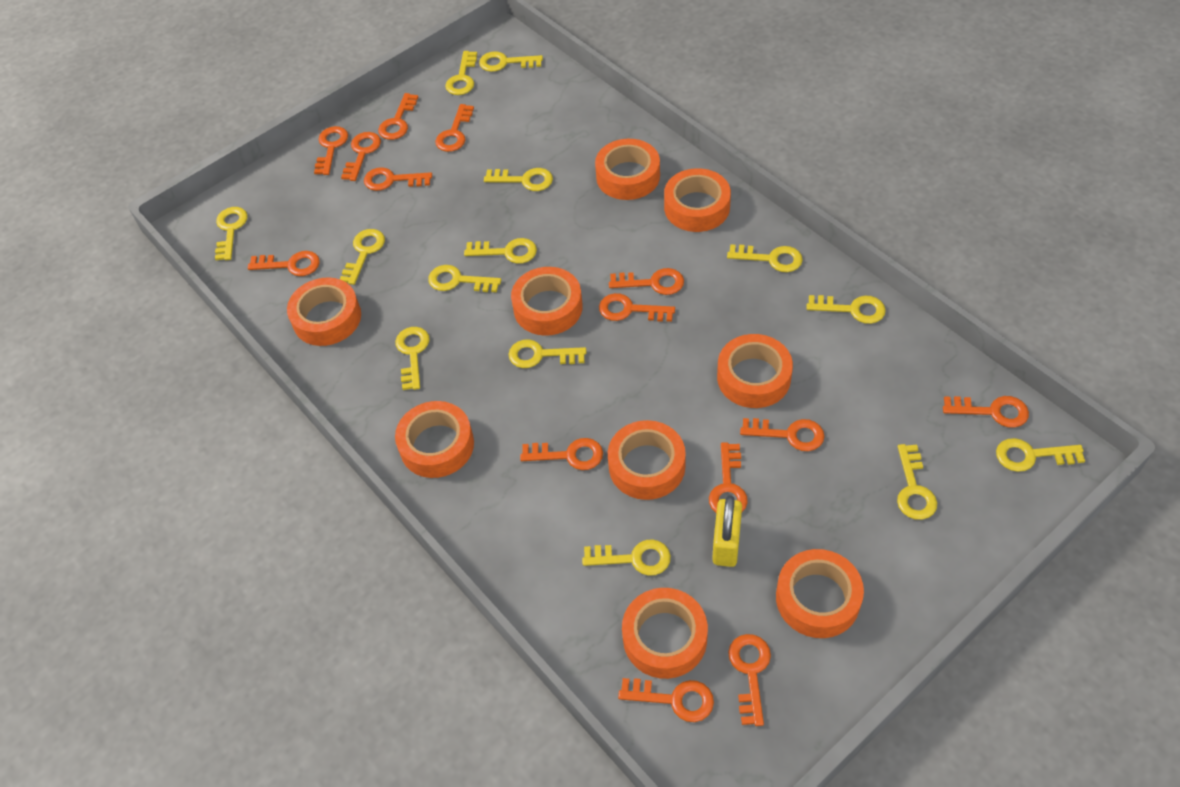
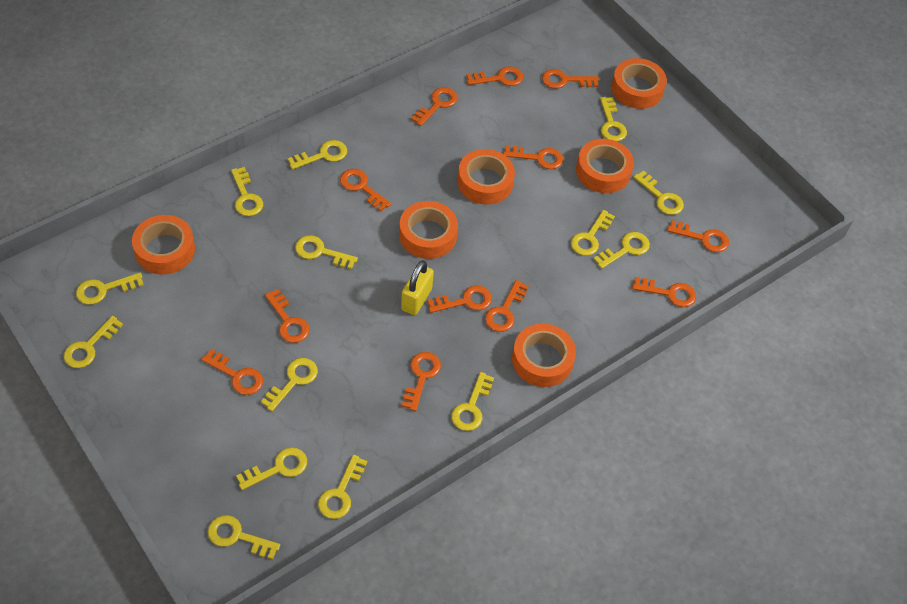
orange key: 14 -> 12
orange tape: 9 -> 6

